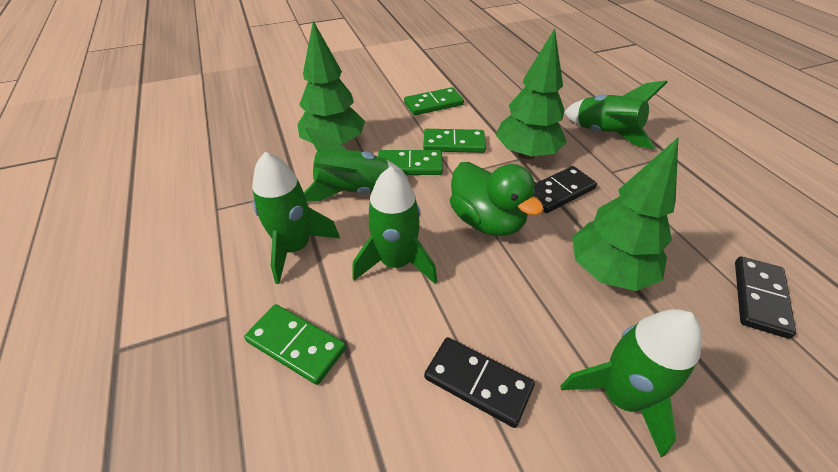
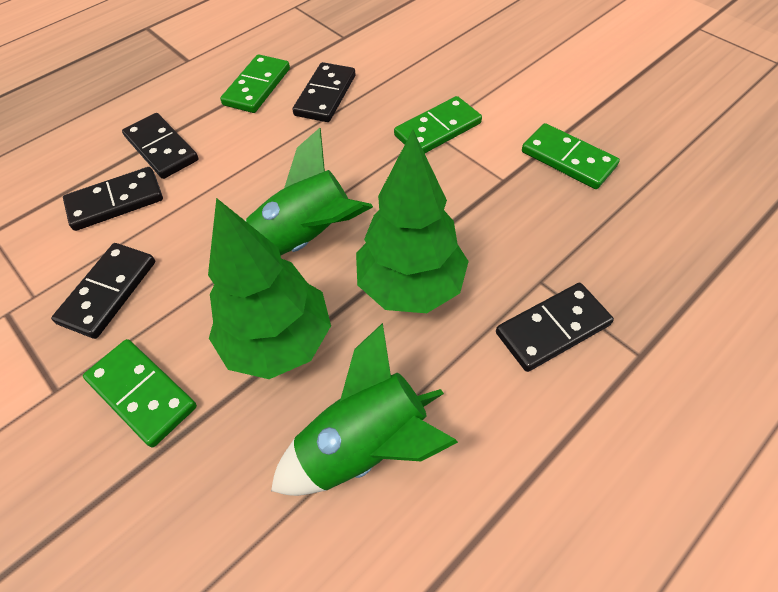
black domino: 3 -> 5
green duck: 1 -> 0
green rocket: 5 -> 2
green tree: 3 -> 2

